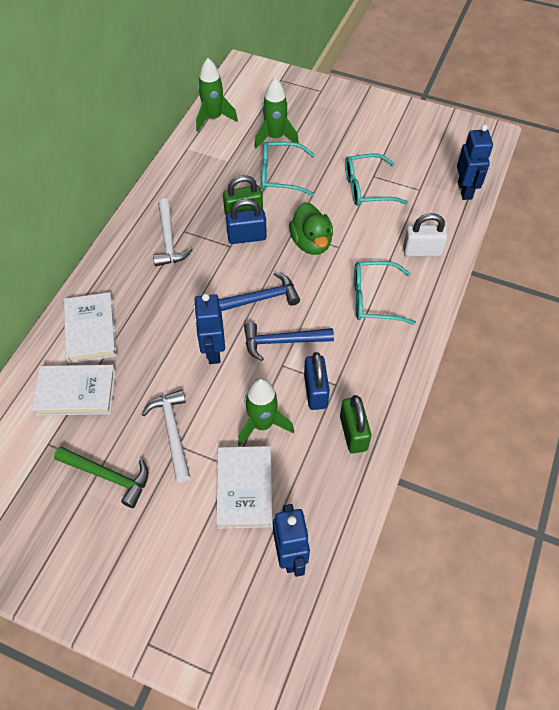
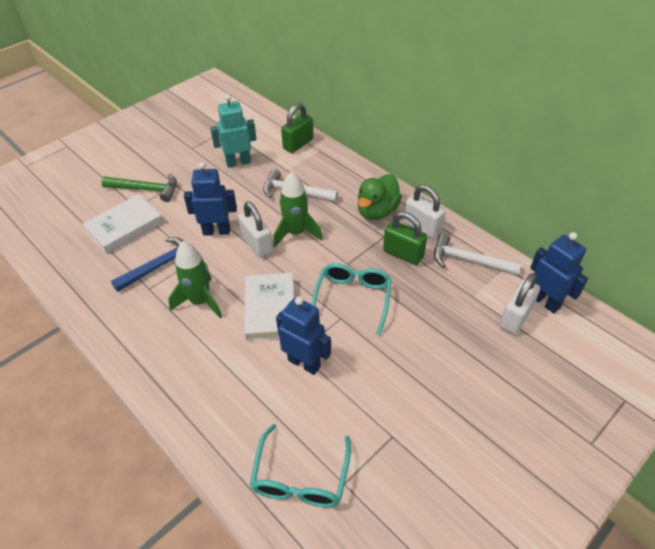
blue hammer: 2 -> 1
blue padlock: 2 -> 0
green rocket: 3 -> 2
turquoise glasses: 3 -> 2
turquoise robot: 0 -> 1
white book: 3 -> 2
white padlock: 1 -> 3

